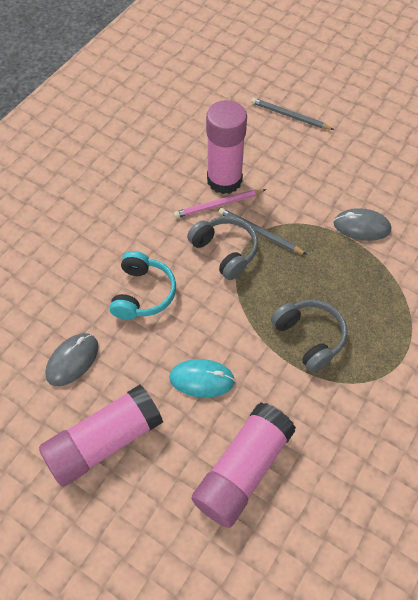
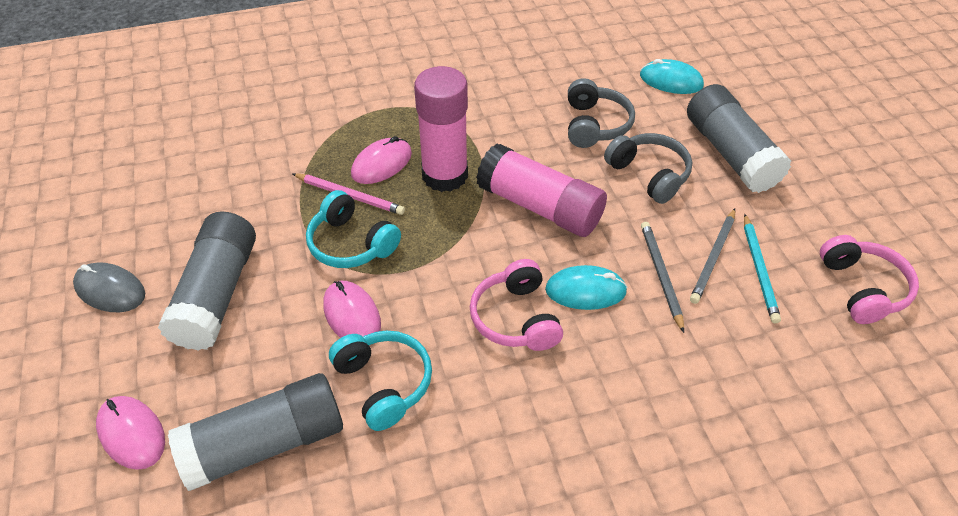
grey glue stick: 0 -> 3
grey mouse: 2 -> 1
pink glue stick: 3 -> 2
pink headphones: 0 -> 2
pink mouse: 0 -> 3
turquoise headphones: 1 -> 2
turquoise mouse: 1 -> 2
turquoise pencil: 0 -> 1

